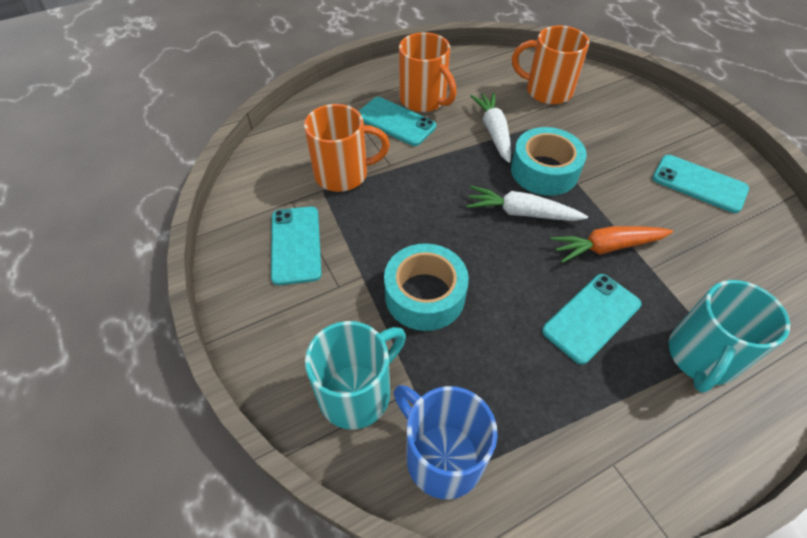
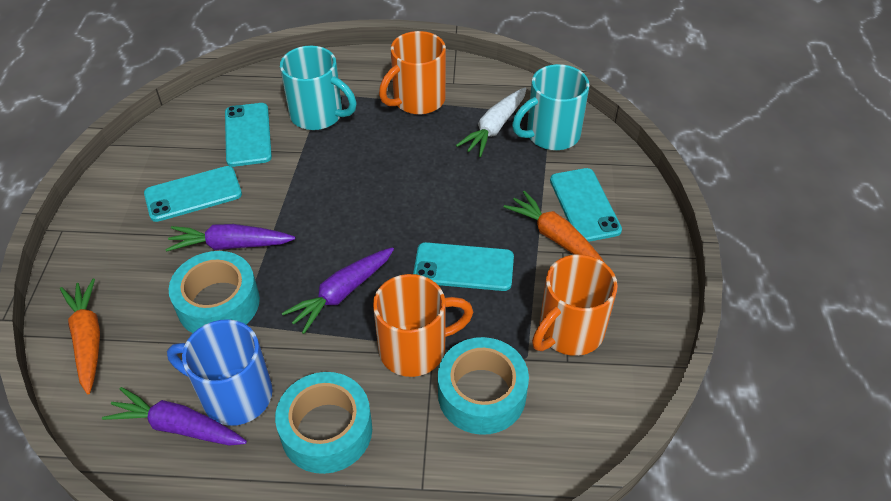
orange carrot: 1 -> 2
purple carrot: 0 -> 3
turquoise tape: 2 -> 3
white carrot: 2 -> 1

